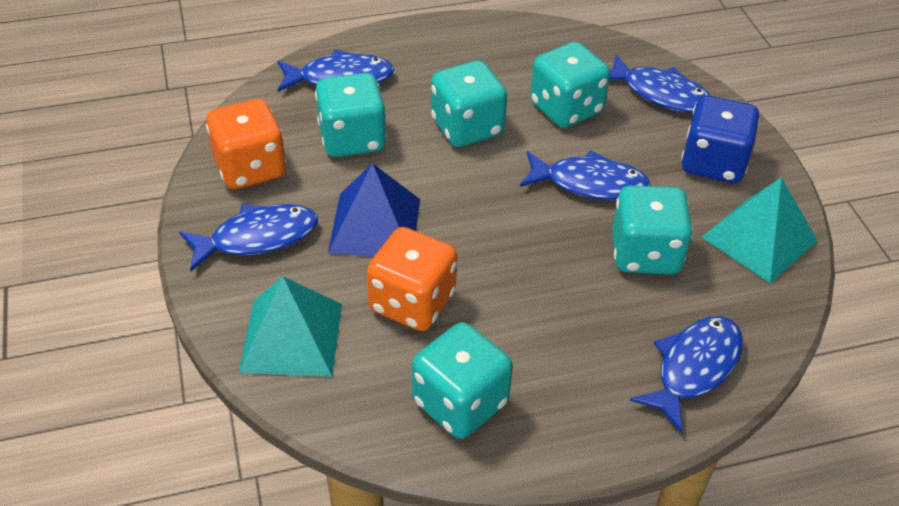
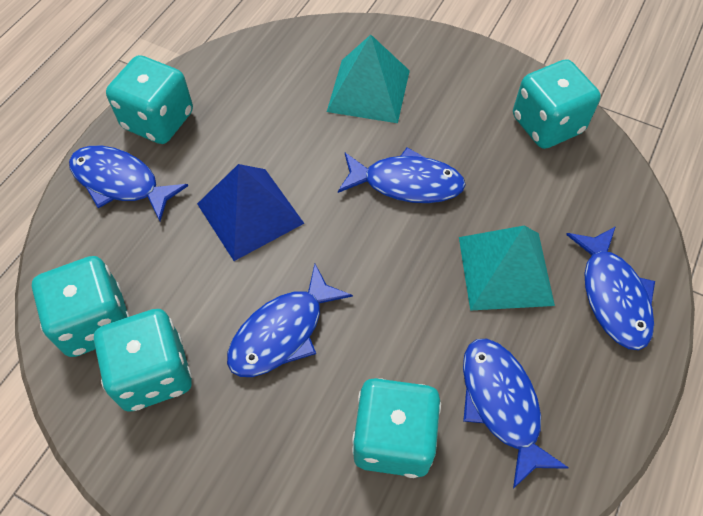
blue dice: 1 -> 0
orange dice: 2 -> 0

